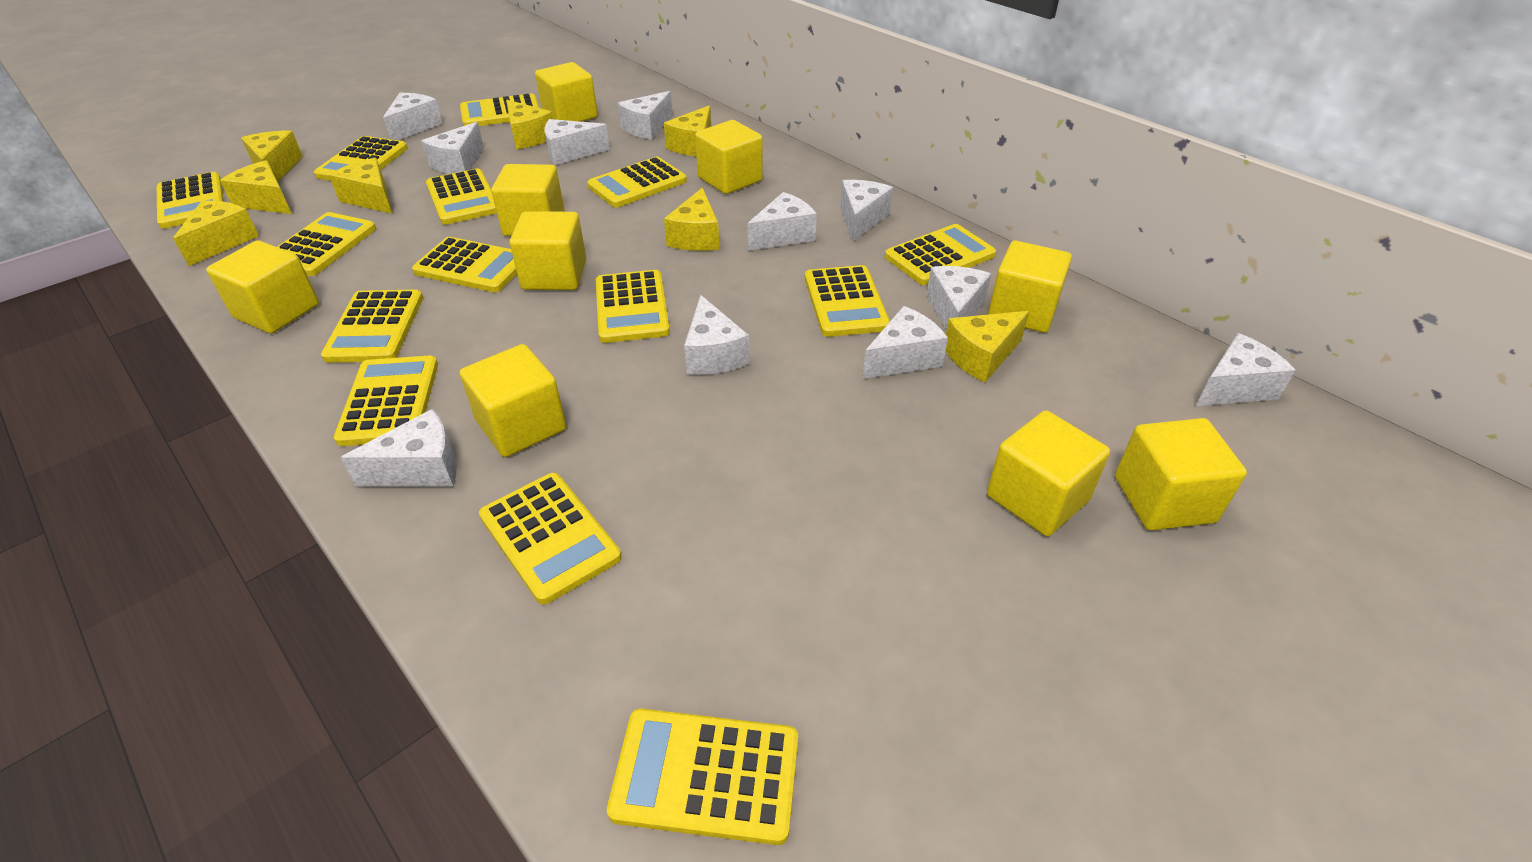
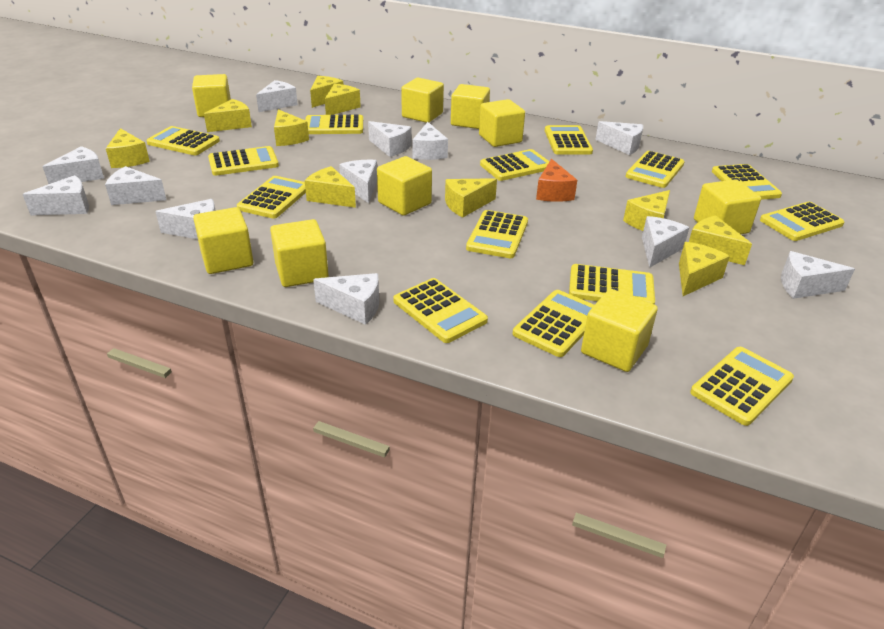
orange cheese: 0 -> 1
white cheese: 11 -> 12
yellow cheese: 8 -> 10

